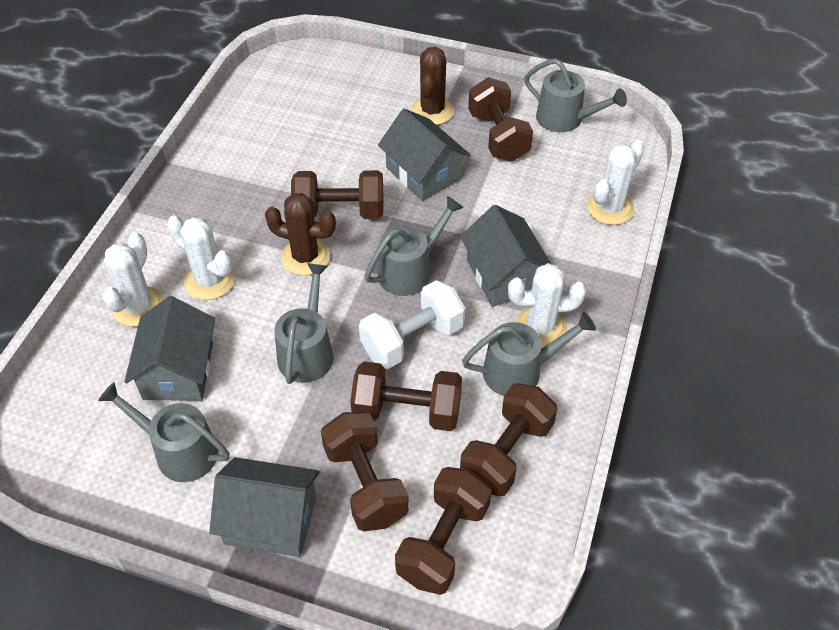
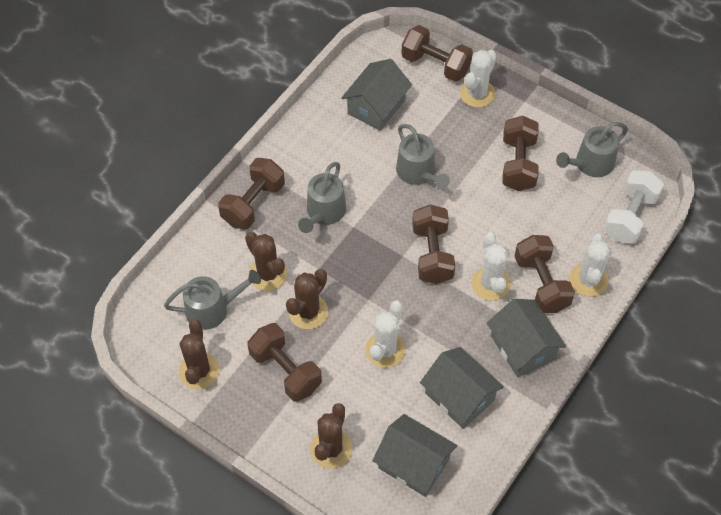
brown cactus: 2 -> 4
grey watering can: 5 -> 4

